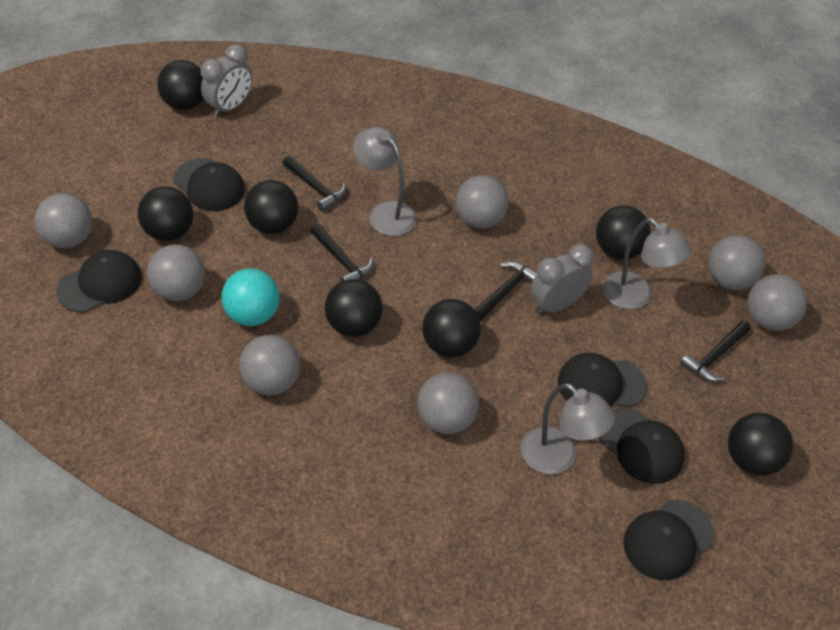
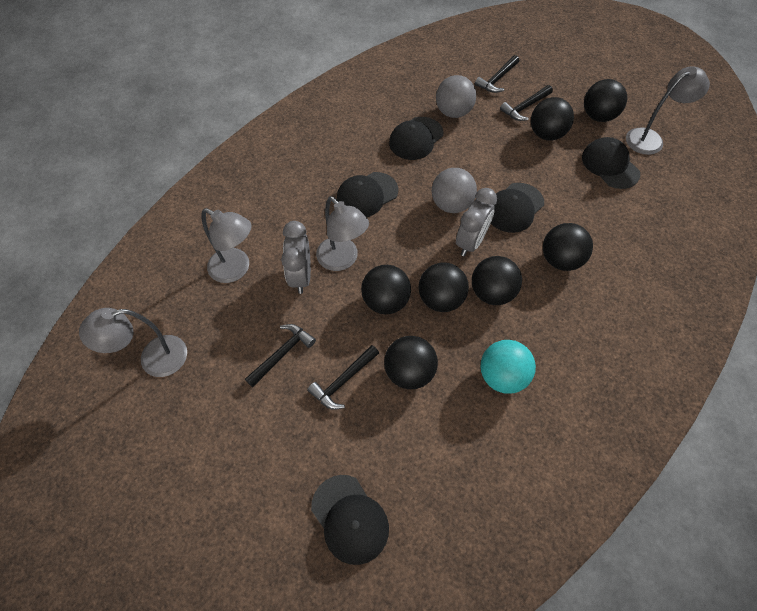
grey ball: 7 -> 2
grey lamp: 3 -> 4

